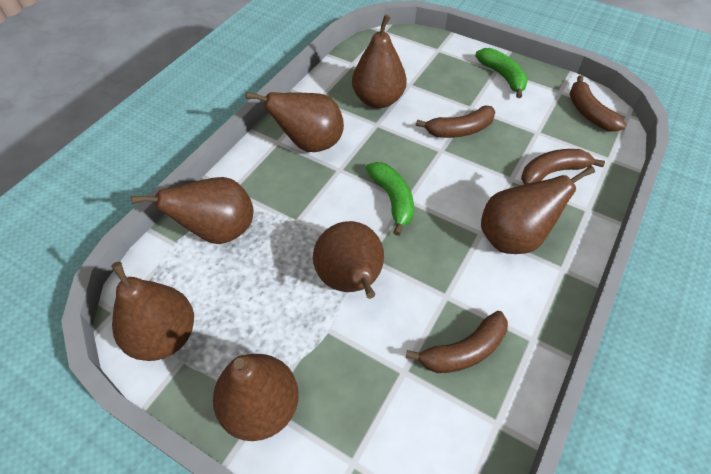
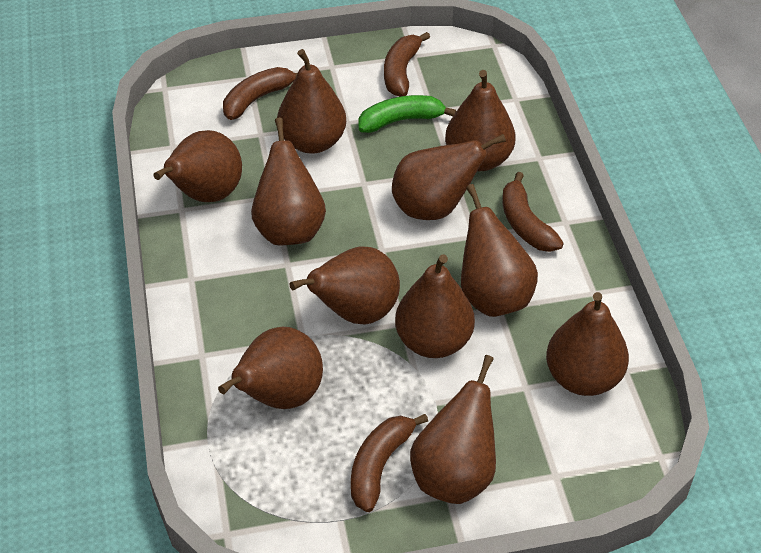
brown pear: 7 -> 11
green banana: 2 -> 1

